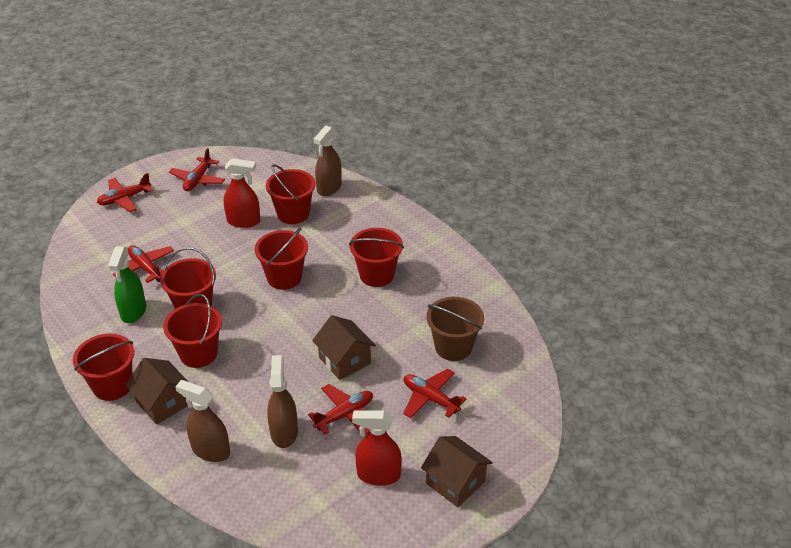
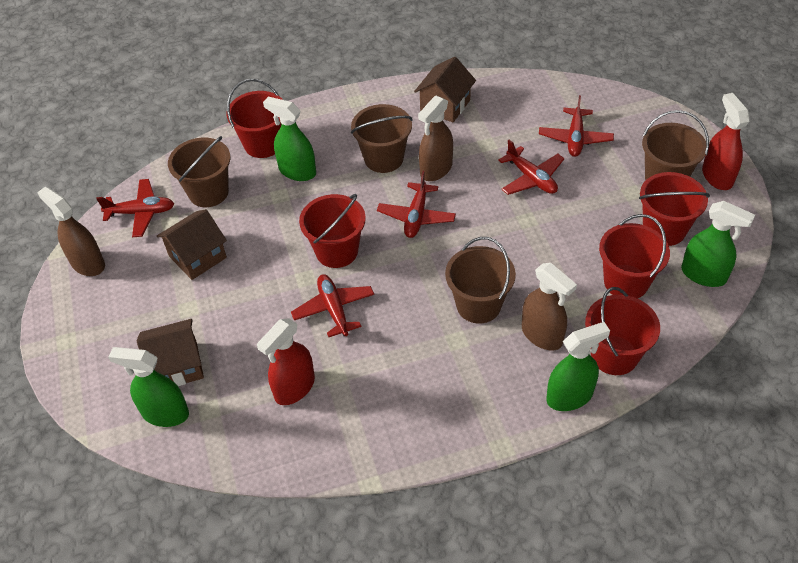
brown bucket: 1 -> 4
green spray bottle: 1 -> 4
red bucket: 6 -> 5

